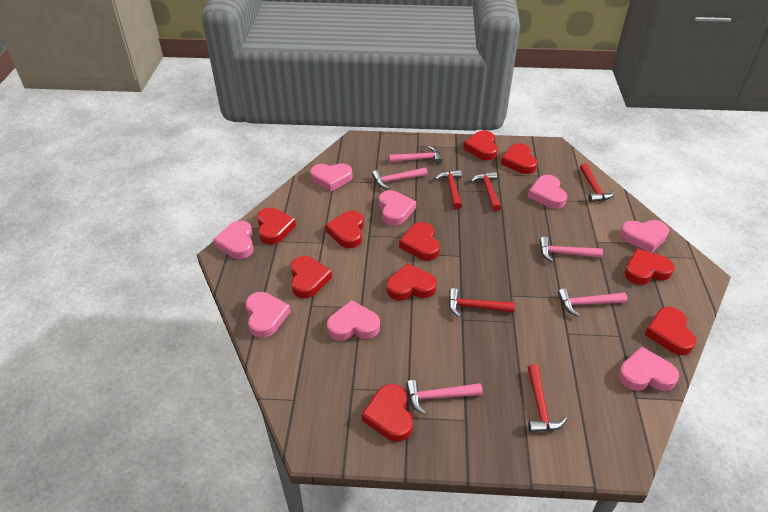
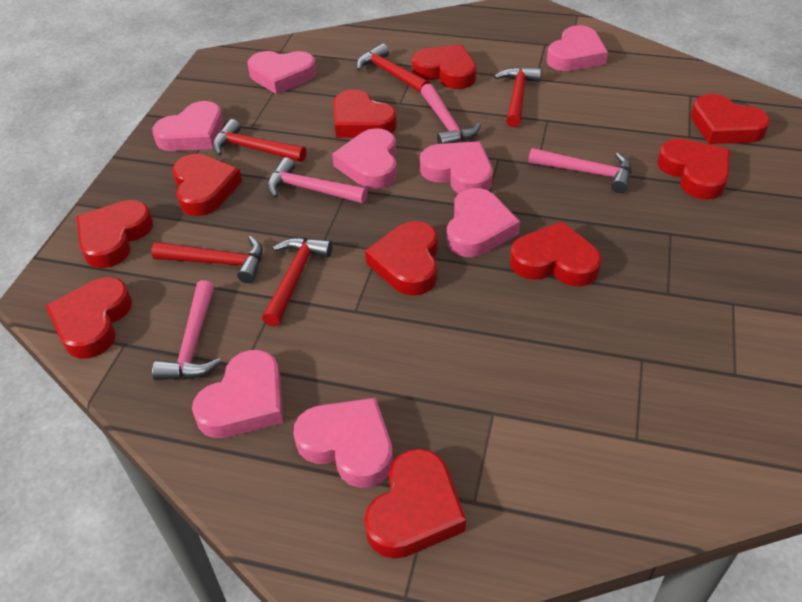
pink hammer: 5 -> 4

